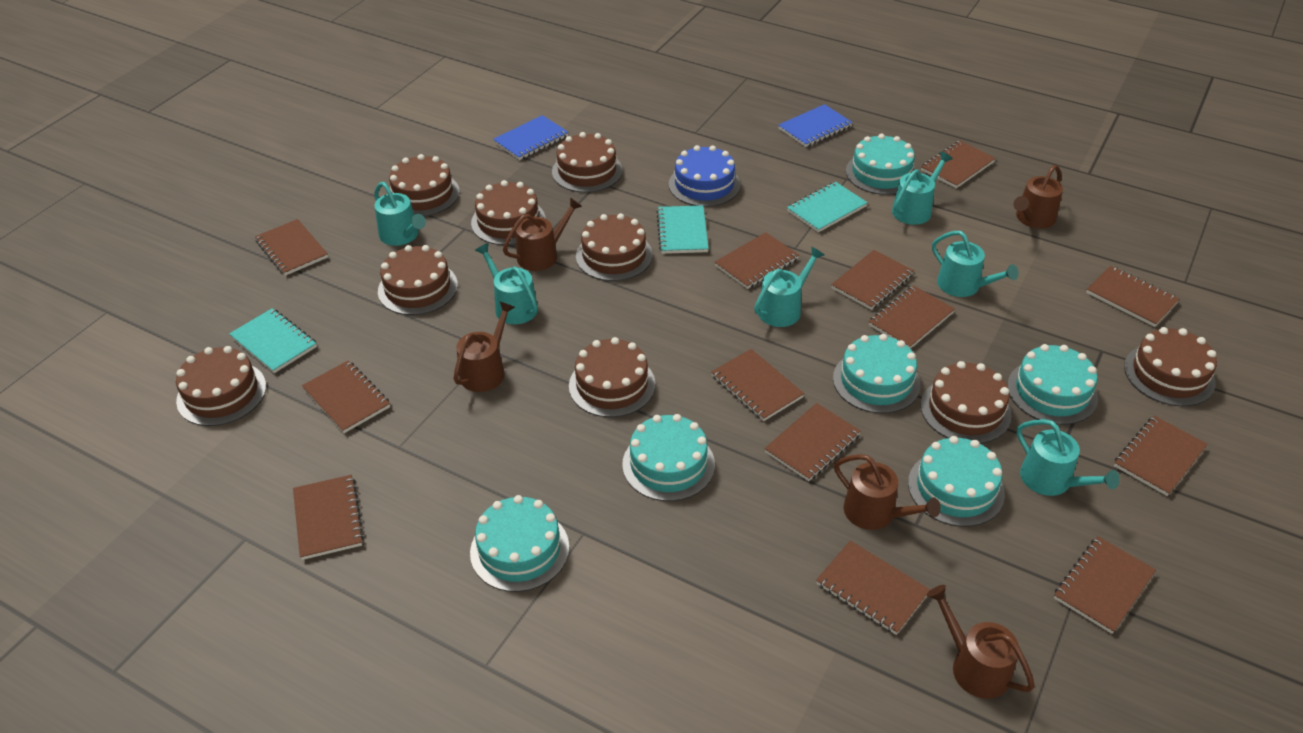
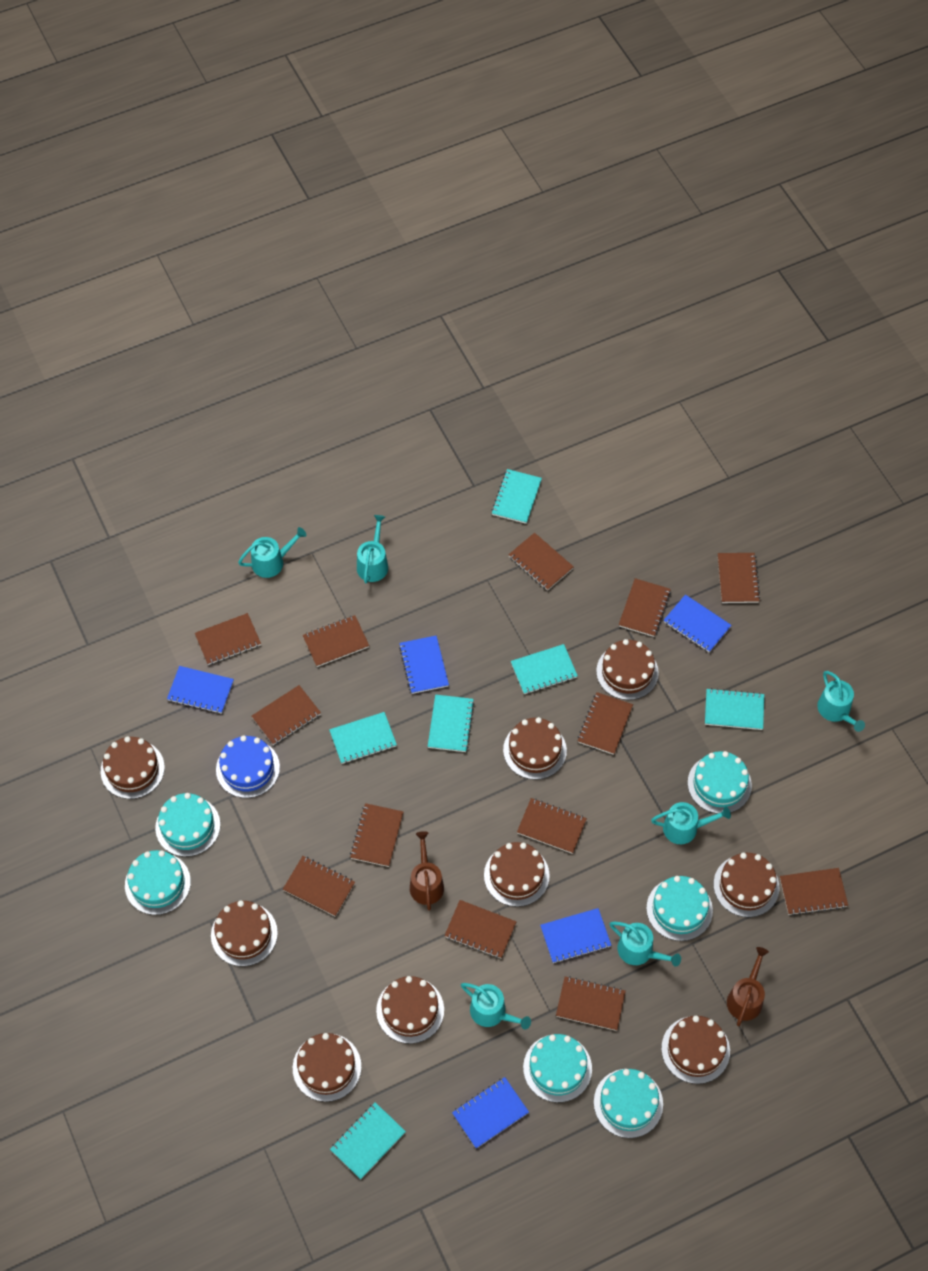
blue notebook: 2 -> 5
brown watering can: 5 -> 2
turquoise notebook: 3 -> 6

